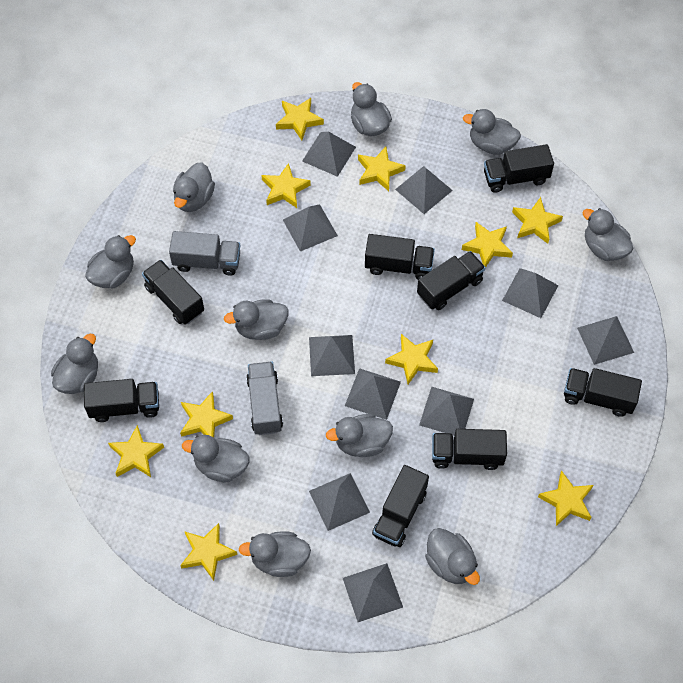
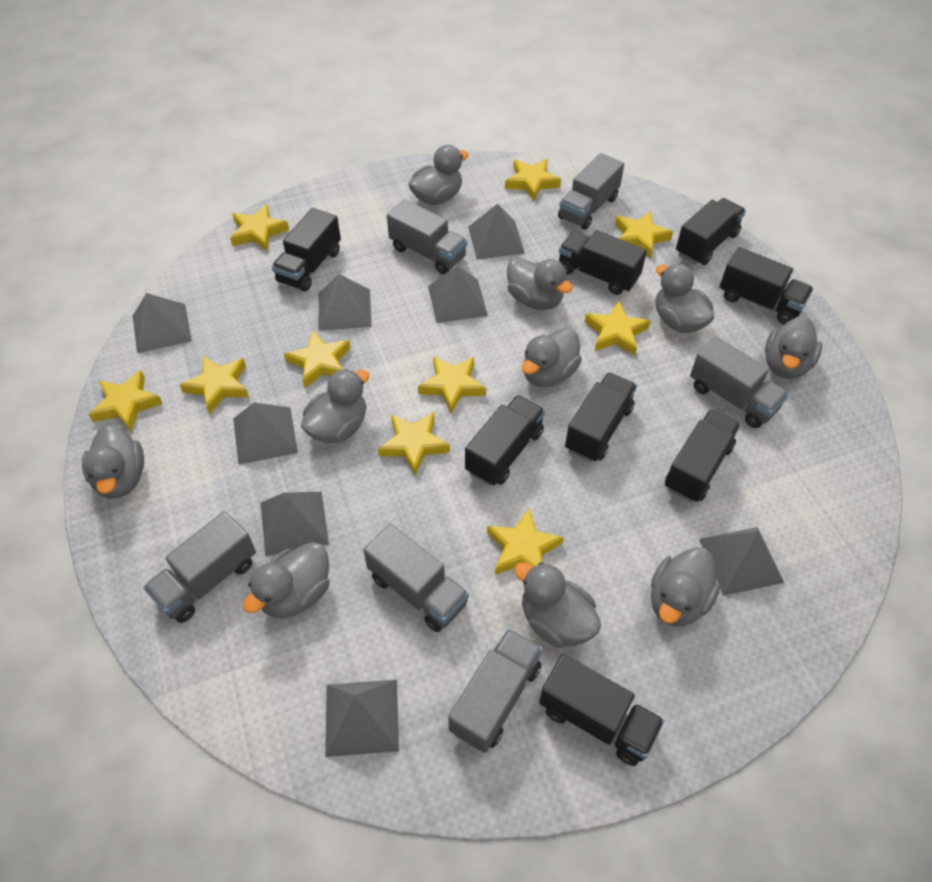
grey duck: 11 -> 10
grey pyramid: 10 -> 8
grey truck: 2 -> 6

